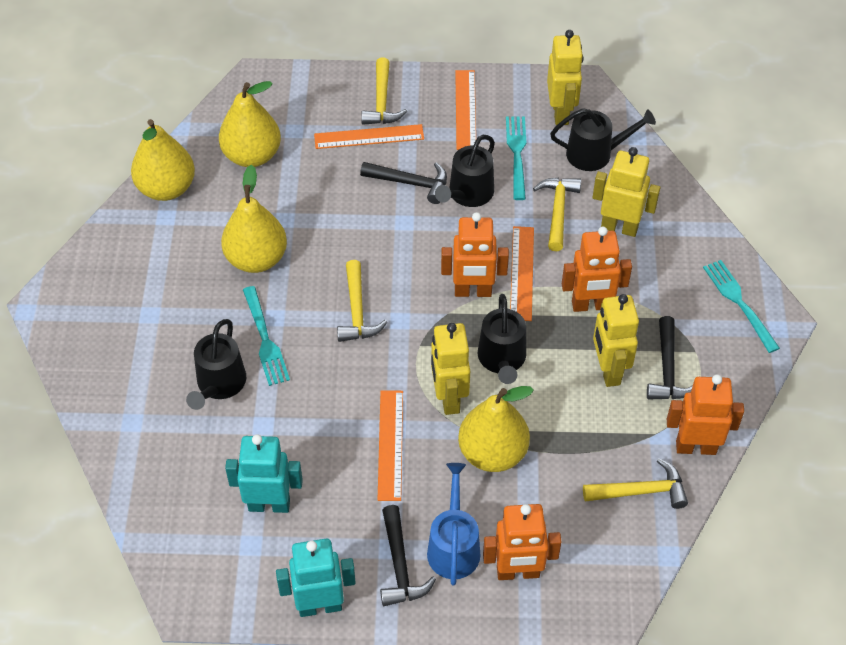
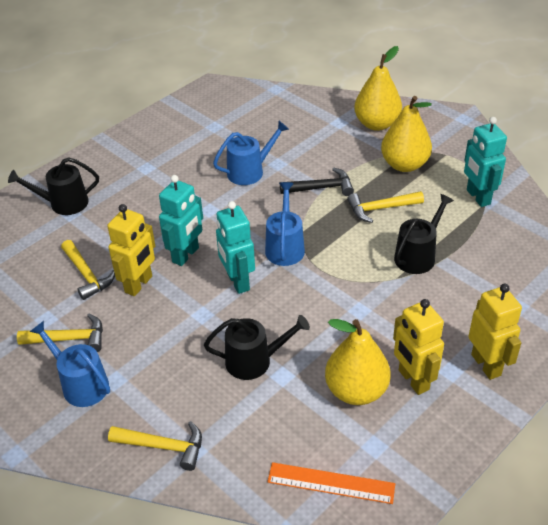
black hammer: 3 -> 1
black watering can: 4 -> 3
blue watering can: 1 -> 3
orange robot: 4 -> 0
orange ruler: 4 -> 1
turquoise fork: 3 -> 0
turquoise robot: 2 -> 3
yellow pear: 4 -> 3
yellow robot: 4 -> 3

